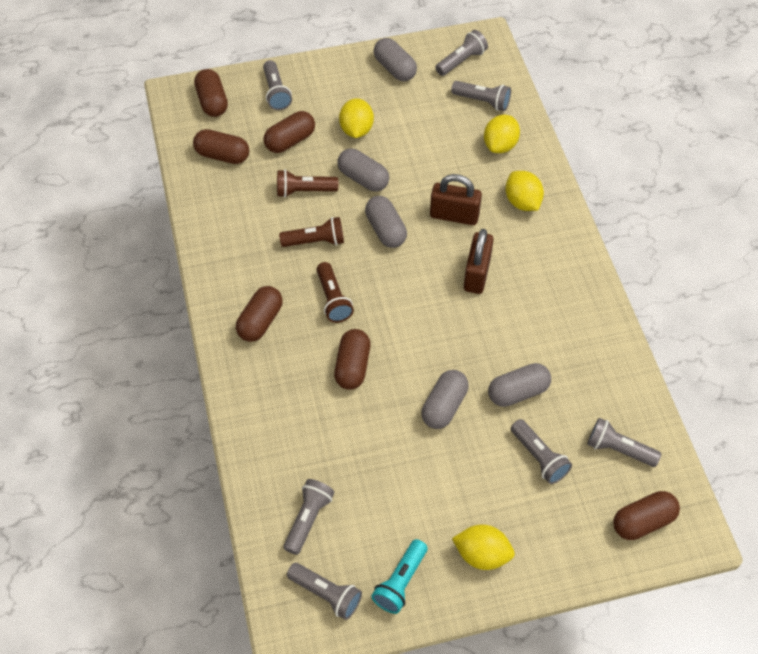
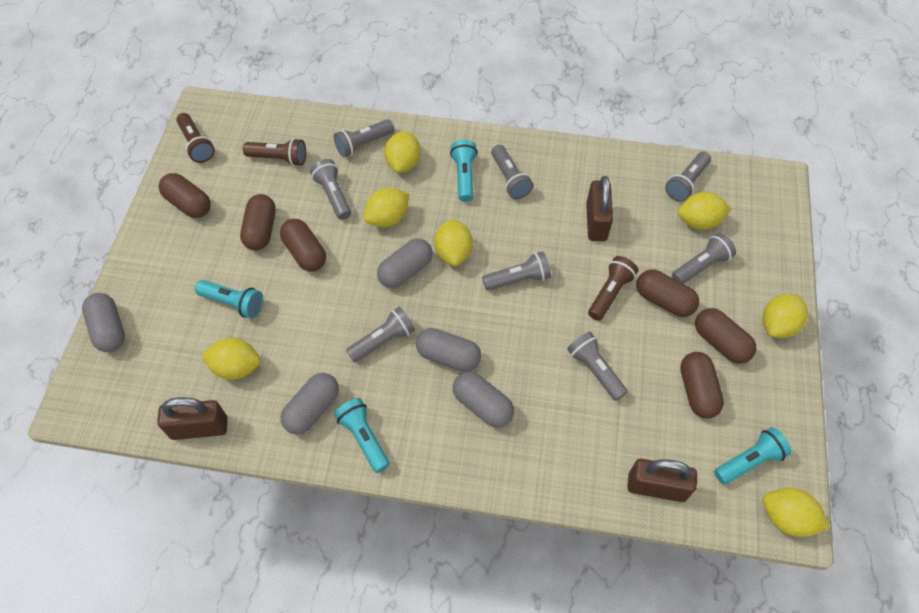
brown padlock: 2 -> 3
grey flashlight: 7 -> 8
turquoise flashlight: 1 -> 4
yellow lemon: 4 -> 7

